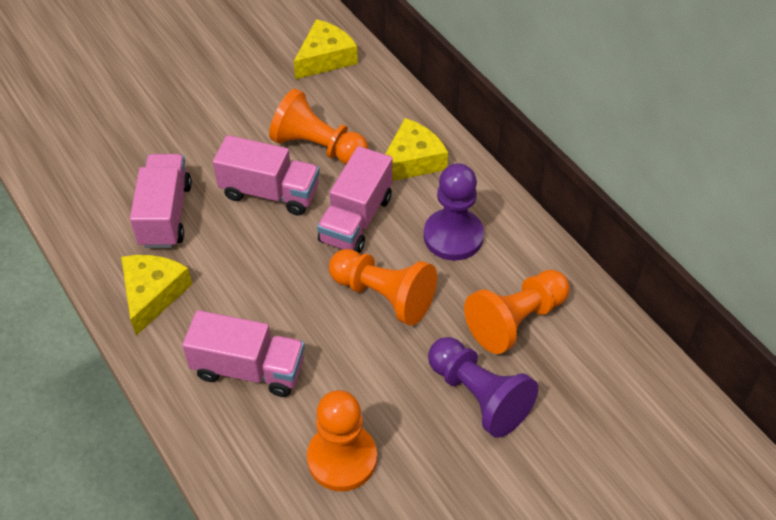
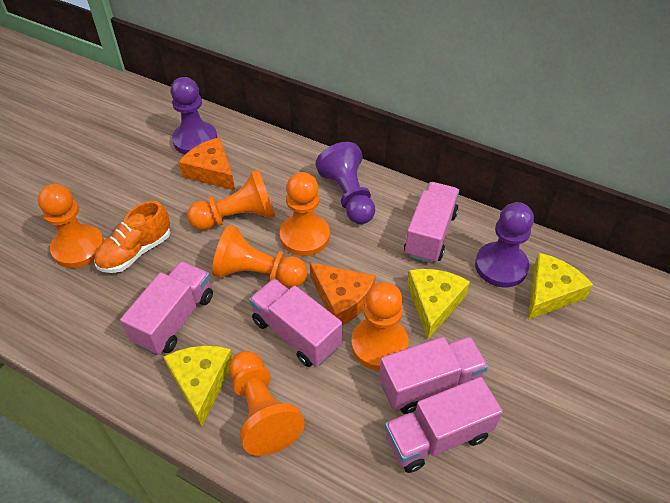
orange cheese: 0 -> 2
orange pawn: 4 -> 6
orange shoe: 0 -> 1
pink truck: 4 -> 5
purple pawn: 2 -> 3

